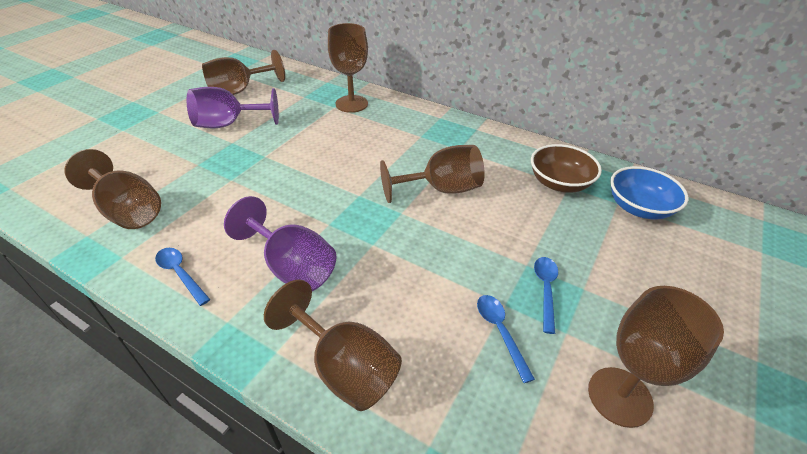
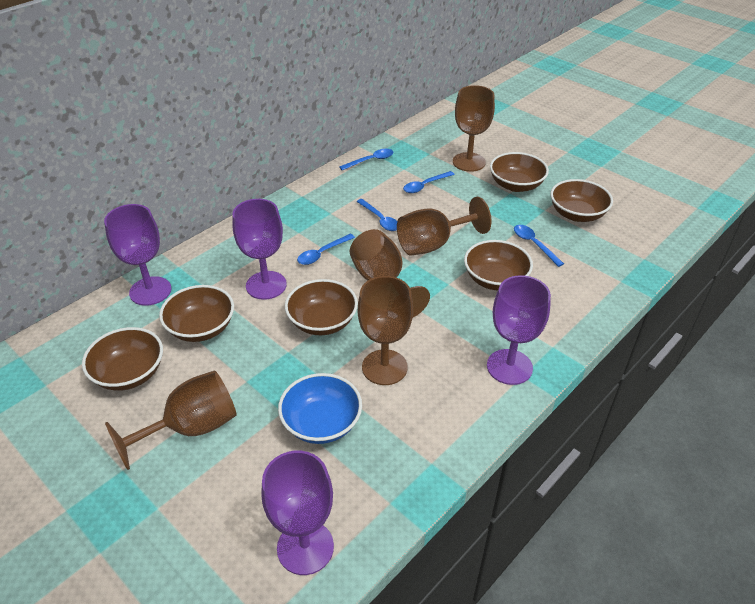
blue spoon: 3 -> 5
brown bowl: 1 -> 6
brown goblet: 6 -> 5
purple goblet: 2 -> 4

